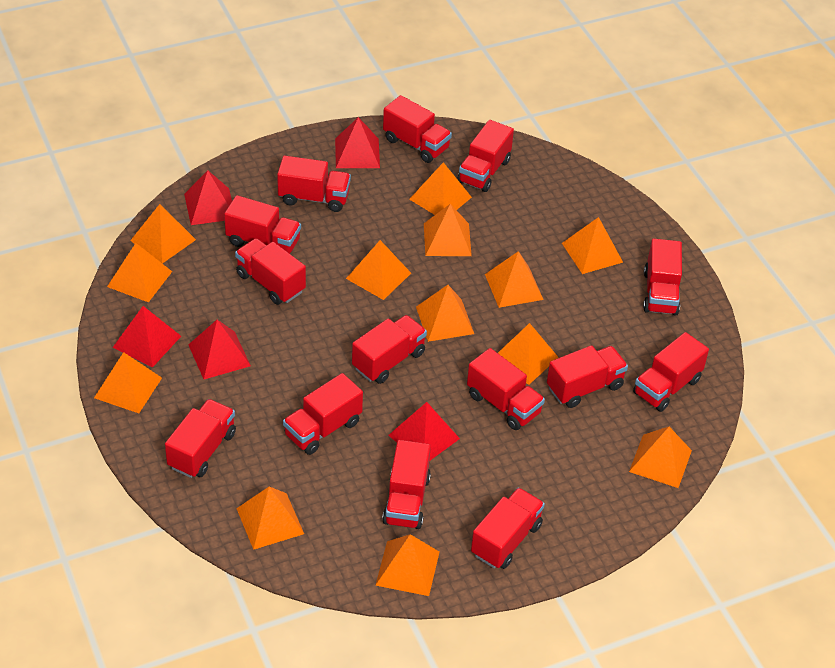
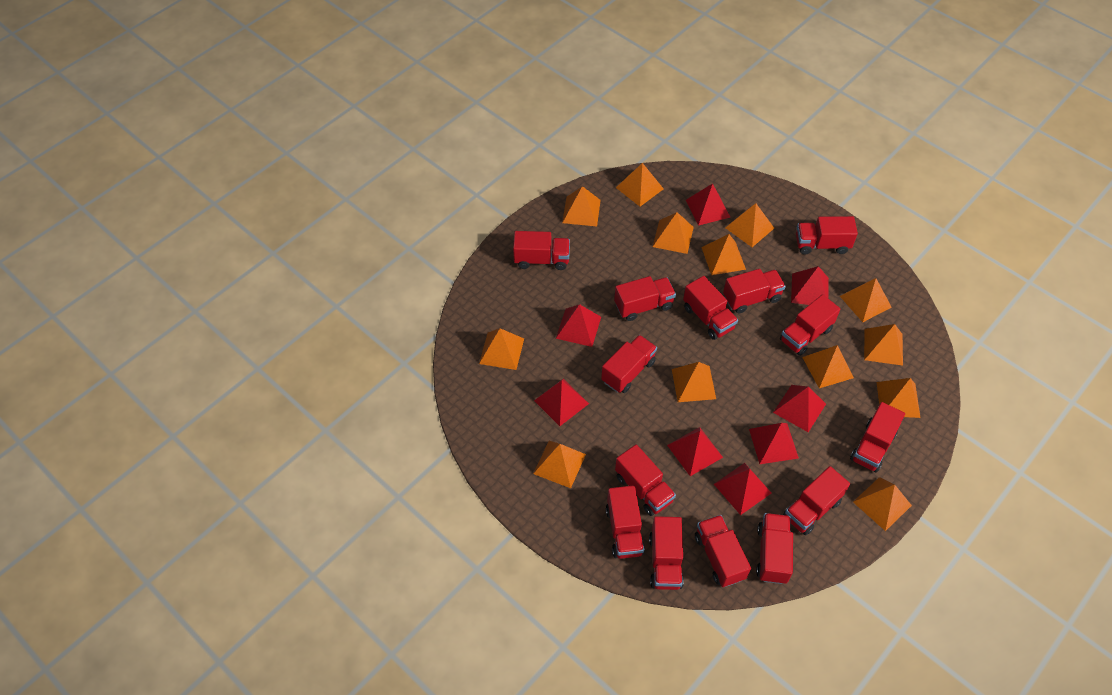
red pyramid: 5 -> 8

